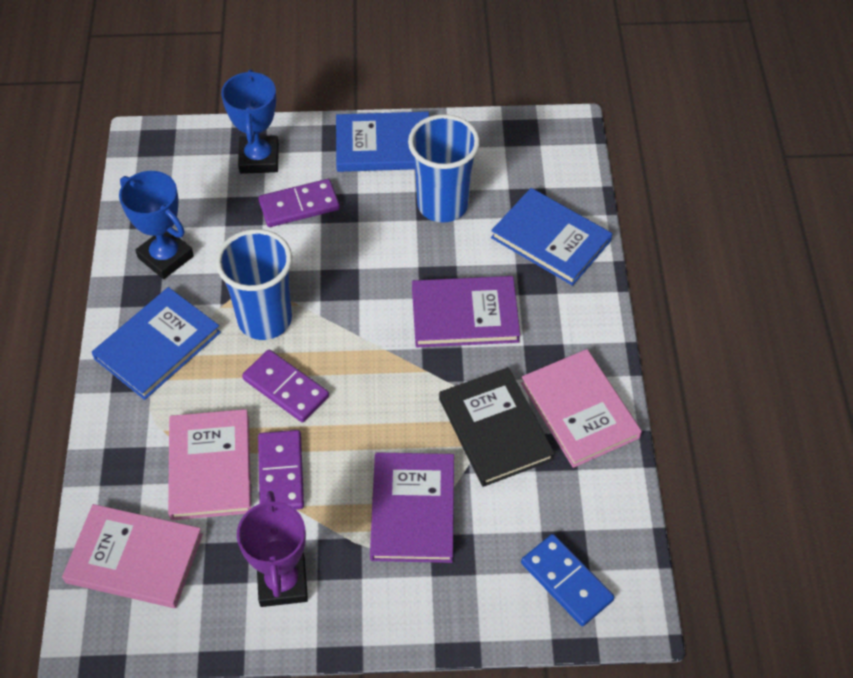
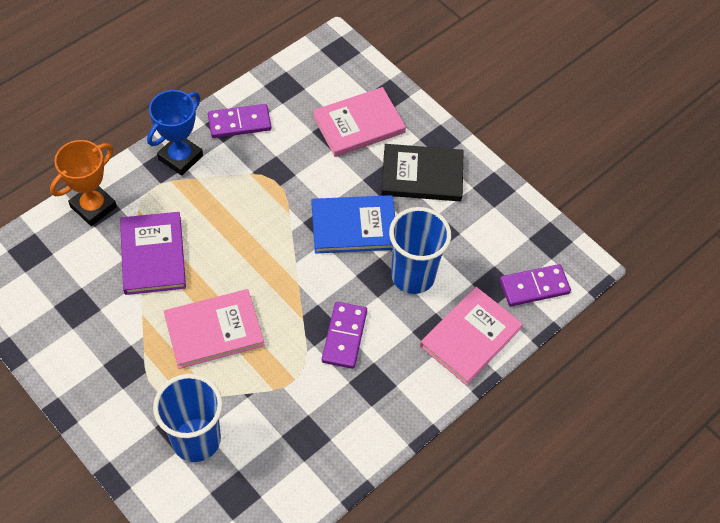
blue book: 3 -> 1
blue domino: 1 -> 0
blue trophy: 2 -> 1
orange trophy: 0 -> 1
purple book: 2 -> 1
purple trophy: 1 -> 0

